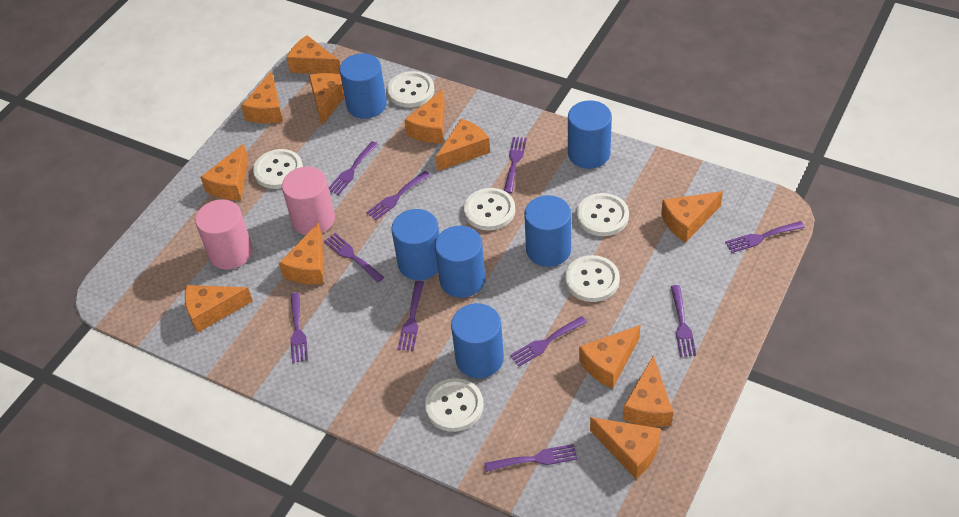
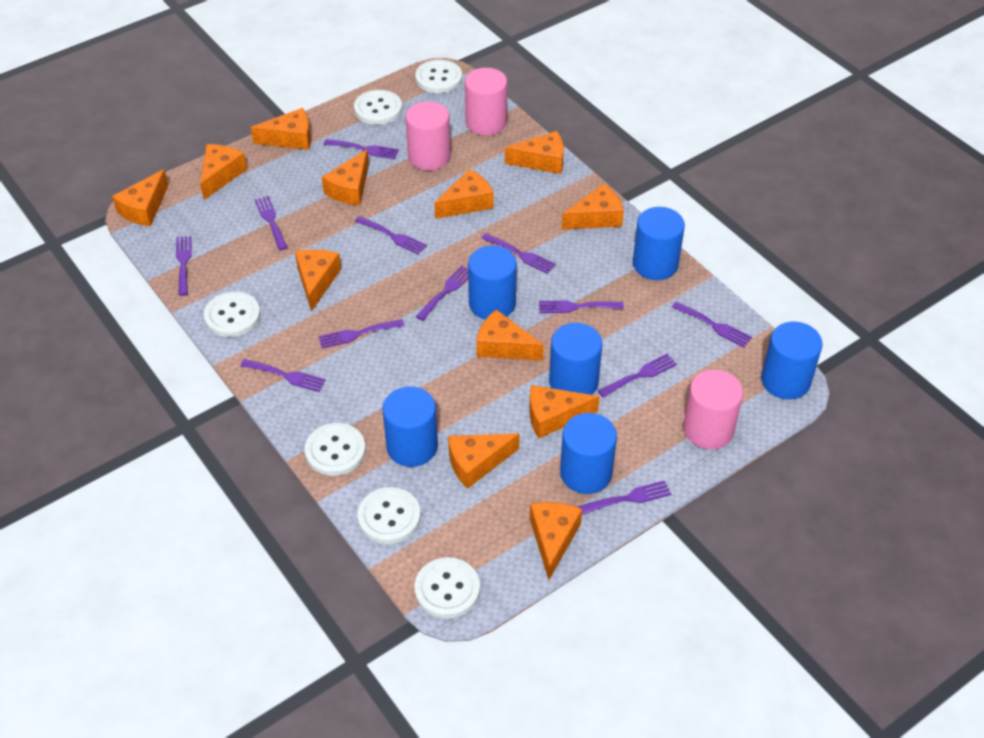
pink cylinder: 2 -> 3
purple fork: 10 -> 12

